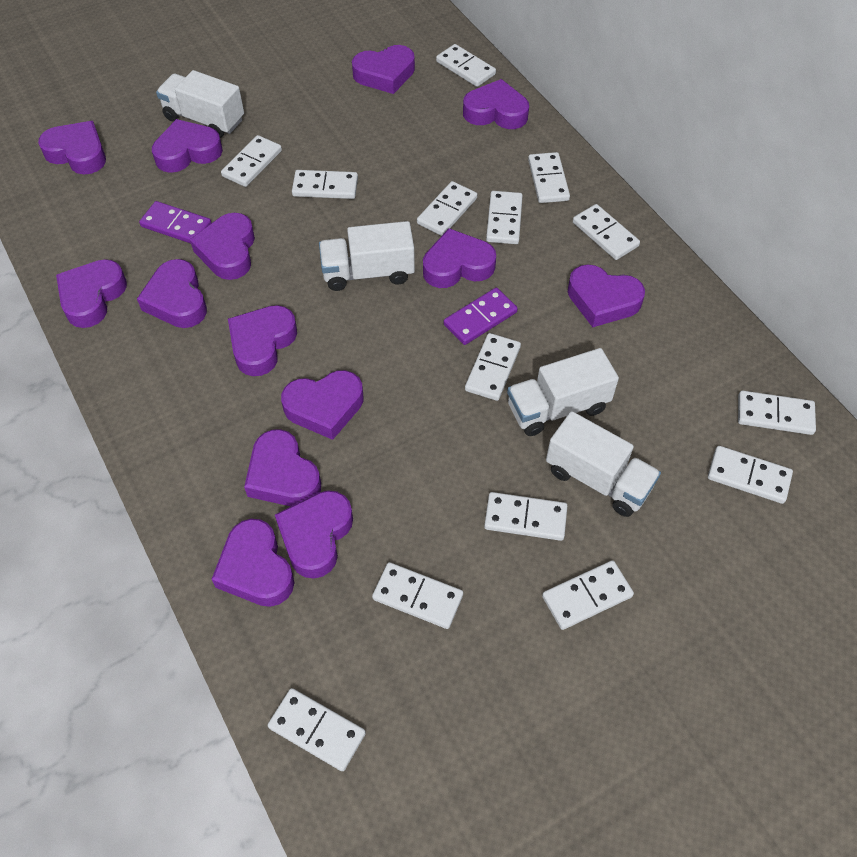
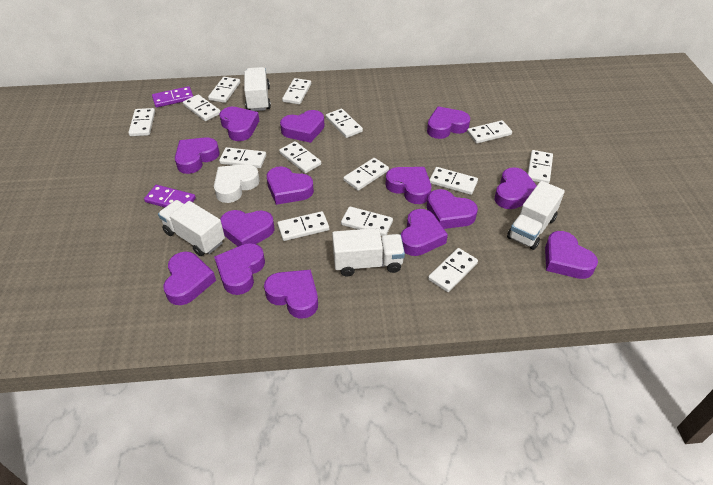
white heart: 0 -> 1

